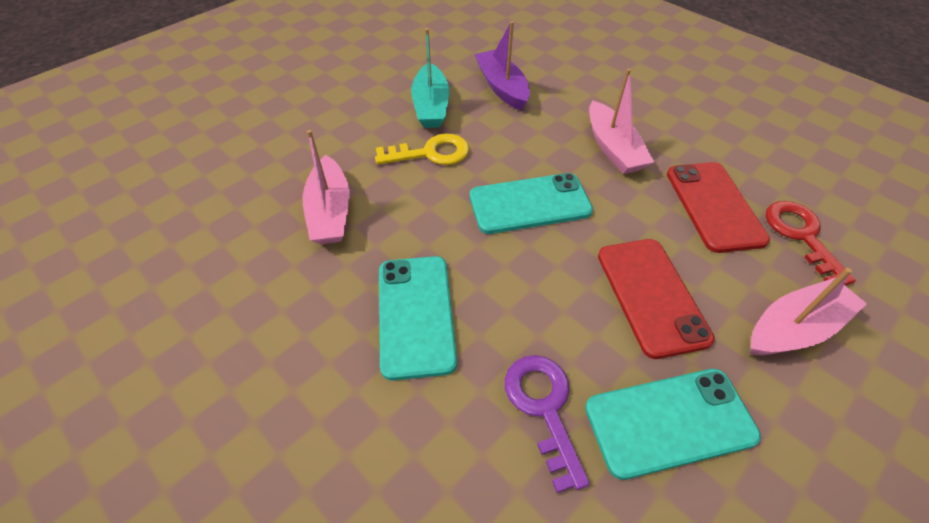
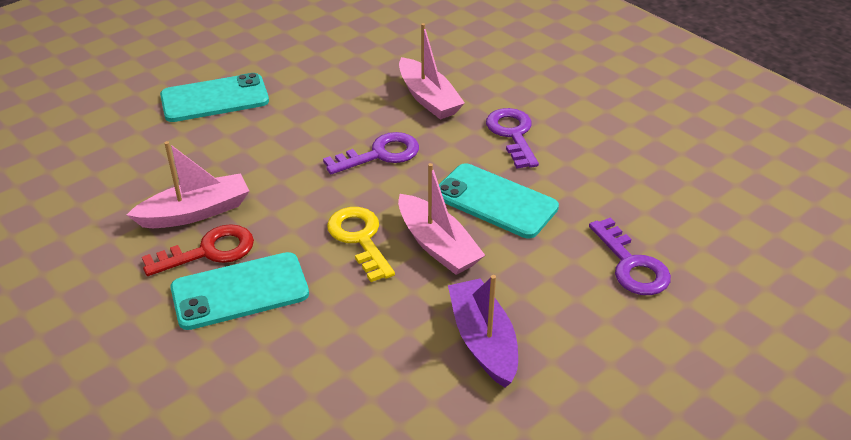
purple key: 1 -> 3
red phone: 2 -> 0
turquoise boat: 1 -> 0

